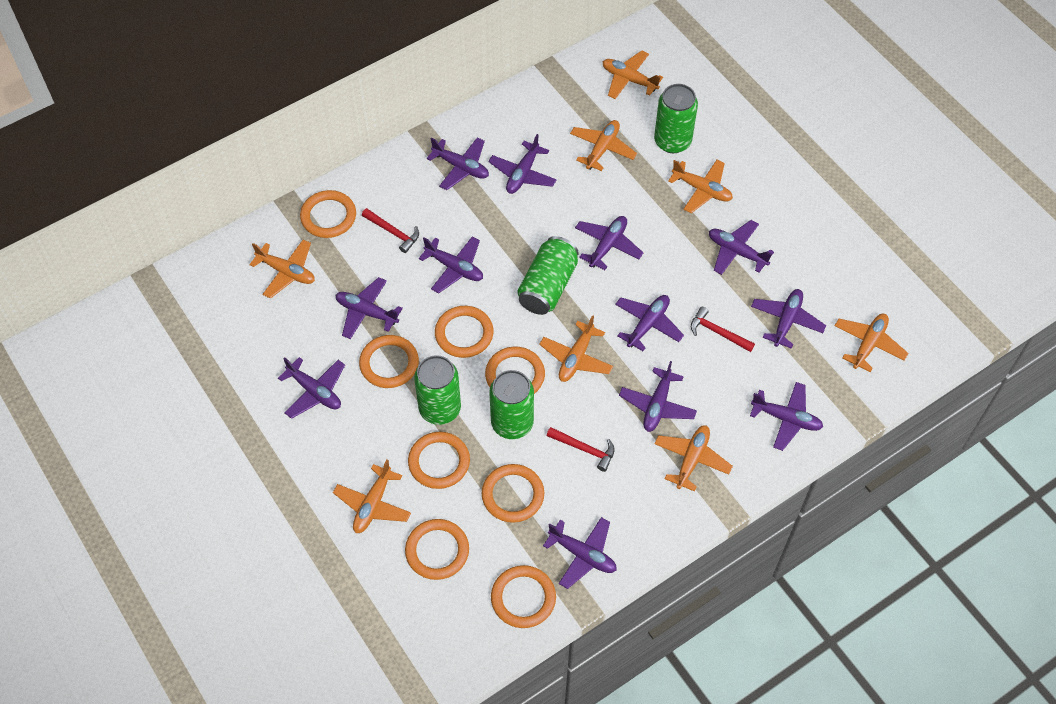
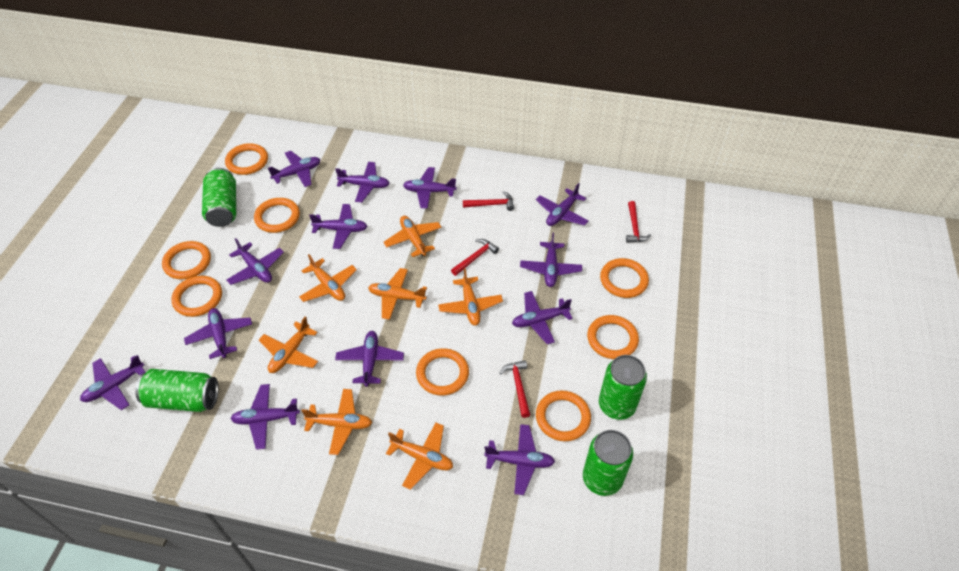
orange plane: 8 -> 7
purple plane: 12 -> 13
red hammer: 3 -> 4

